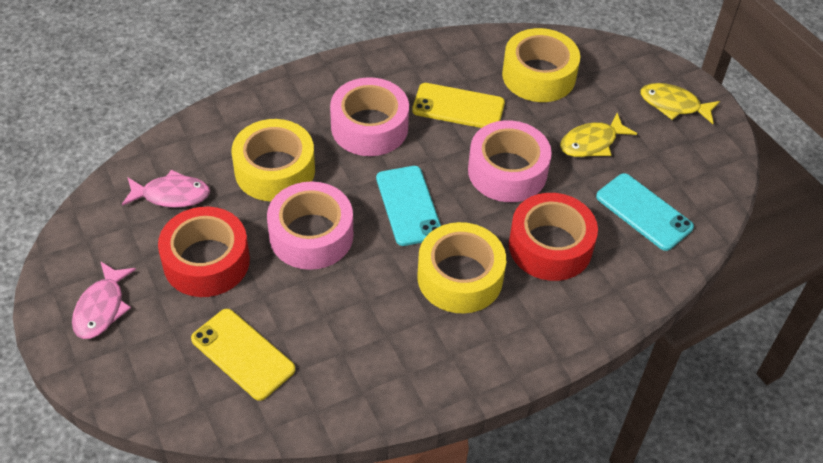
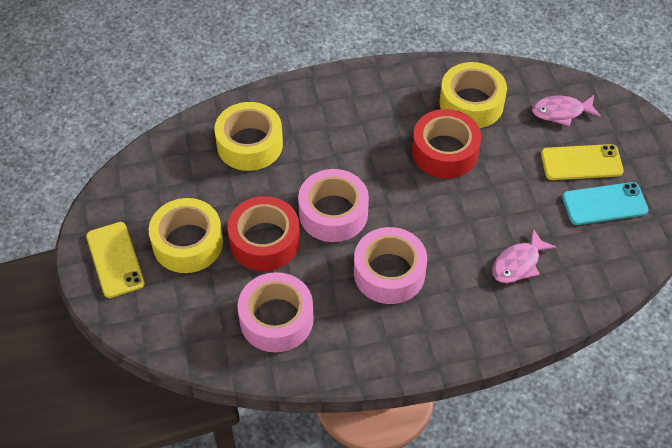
turquoise phone: 2 -> 1
yellow fish: 2 -> 0

